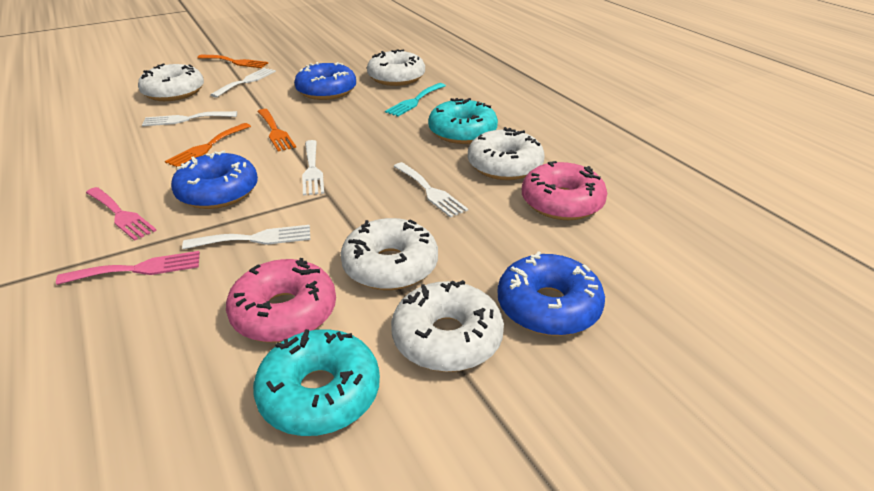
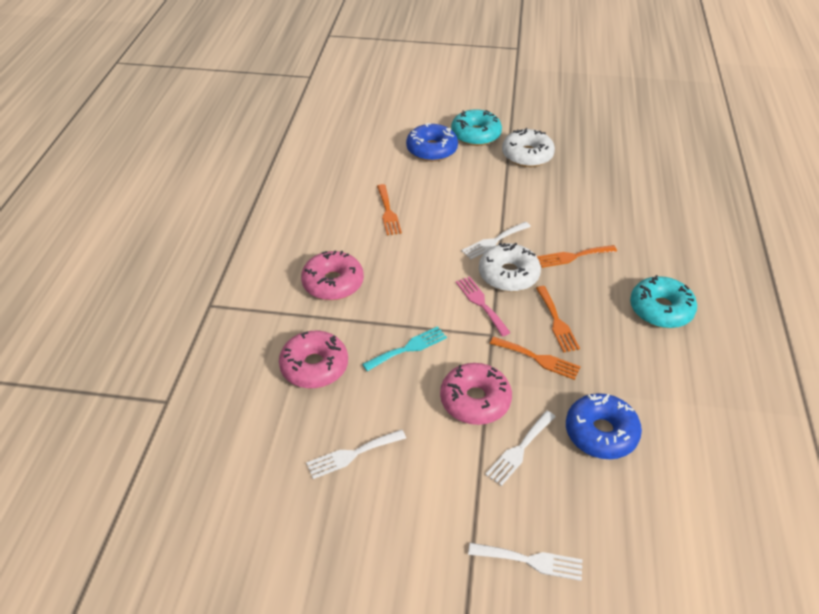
blue donut: 3 -> 2
orange fork: 3 -> 4
pink donut: 2 -> 3
pink fork: 2 -> 1
white donut: 5 -> 2
white fork: 5 -> 4

